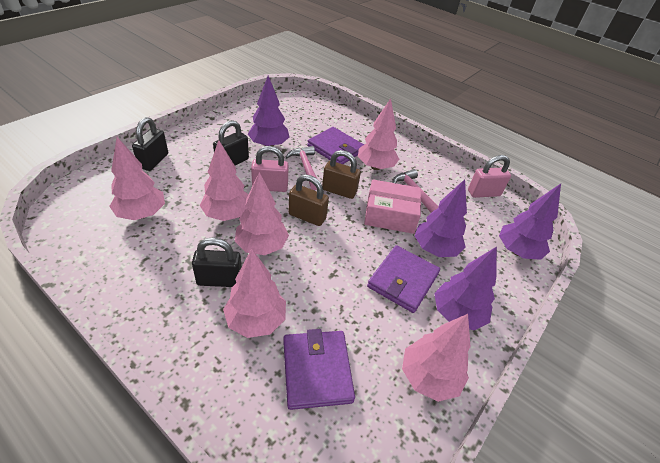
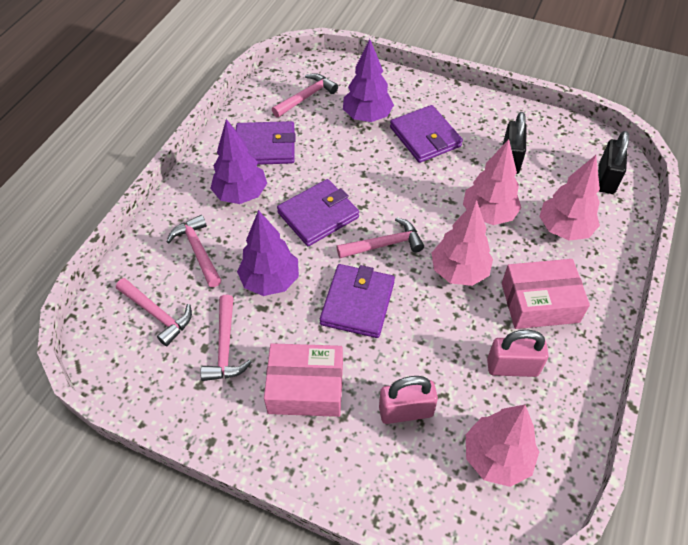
black padlock: 3 -> 2
brown padlock: 2 -> 0
pink box: 1 -> 2
pink hammer: 2 -> 5
pink tree: 6 -> 4
purple tree: 4 -> 3
purple wallet: 3 -> 4

